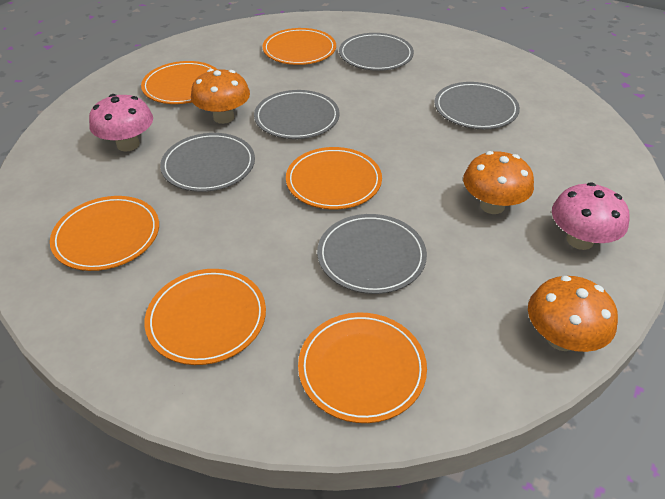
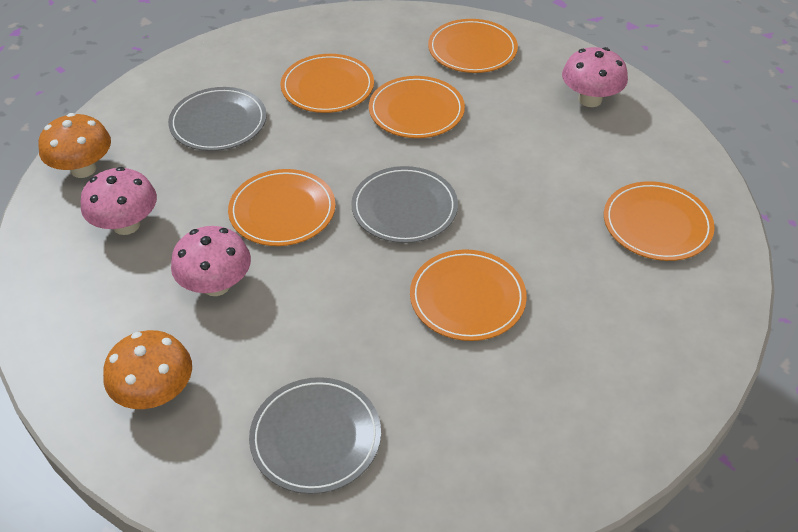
grey plate: 5 -> 3
orange mushroom: 3 -> 2
pink mushroom: 2 -> 3

